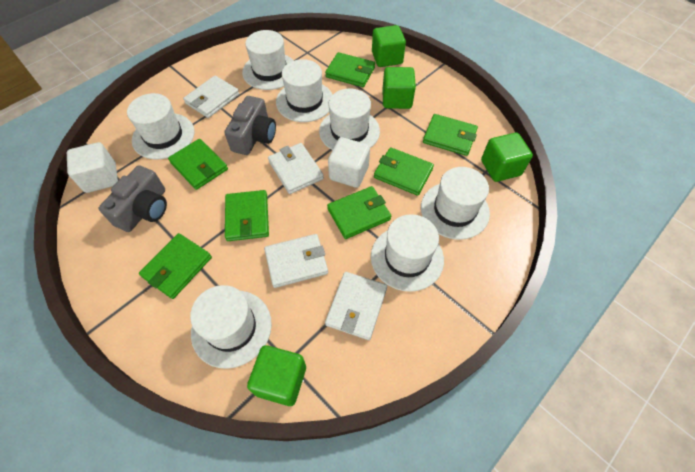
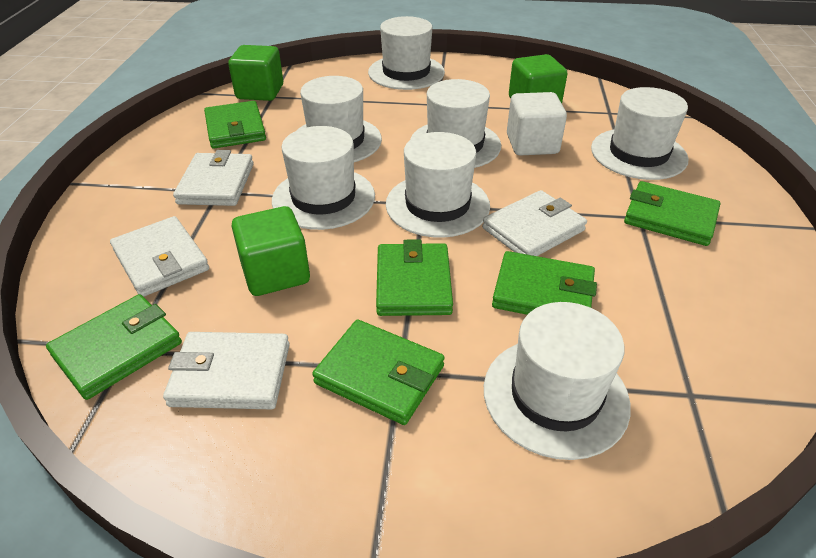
green cube: 4 -> 3
green wallet: 7 -> 6
grey camera: 2 -> 0
white cube: 2 -> 1

